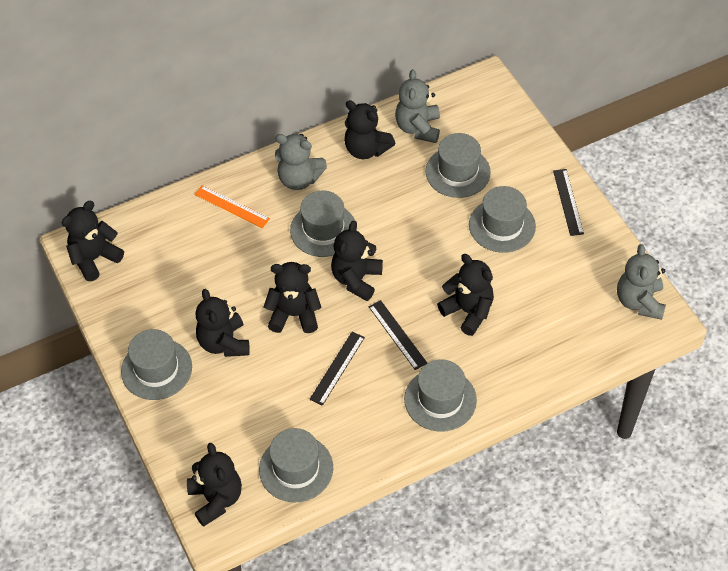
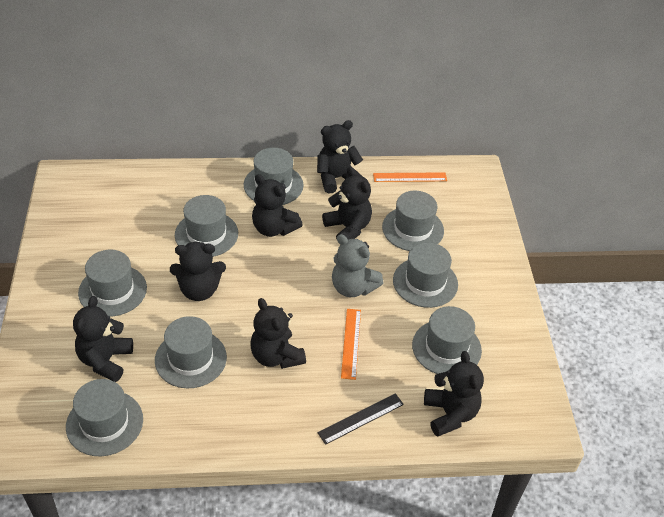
black ruler: 3 -> 1
grey hat: 6 -> 8
grey teddy bear: 3 -> 1
orange ruler: 1 -> 2

